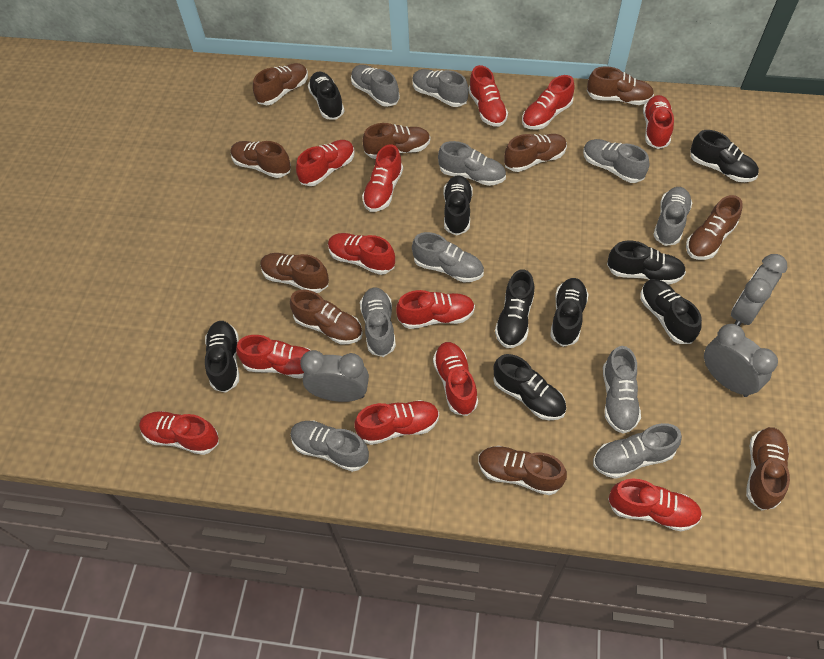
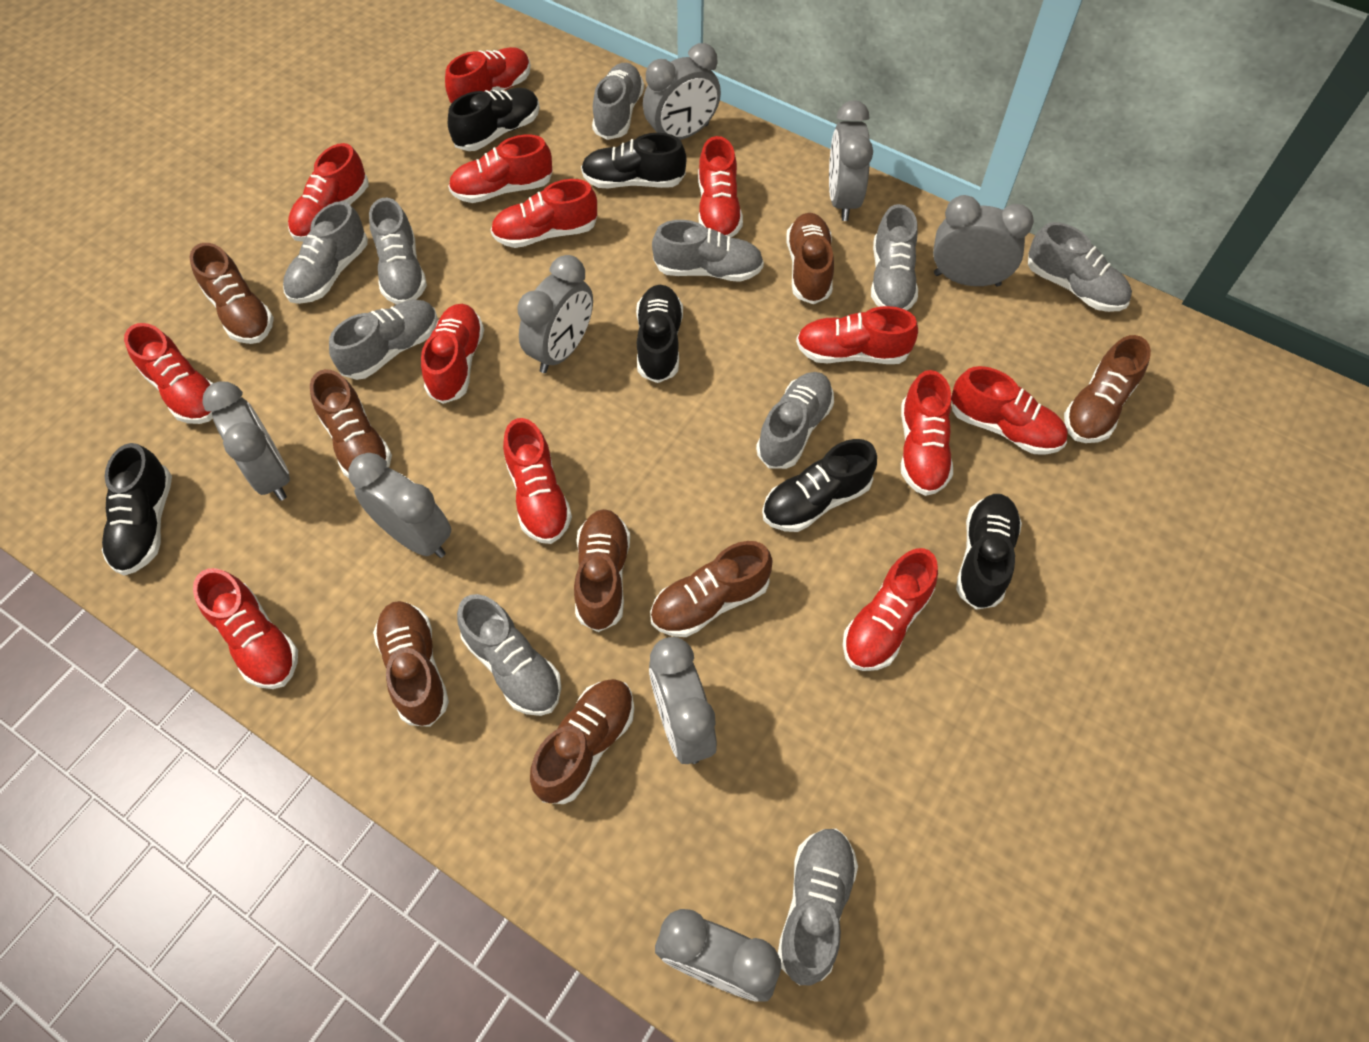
black shoe: 9 -> 6
brown shoe: 10 -> 8
grey clock: 3 -> 8
red shoe: 12 -> 13

